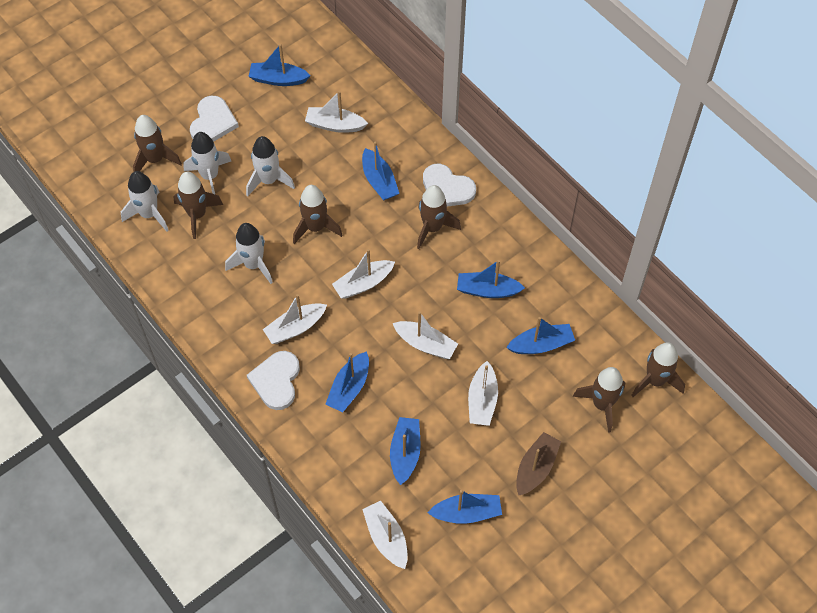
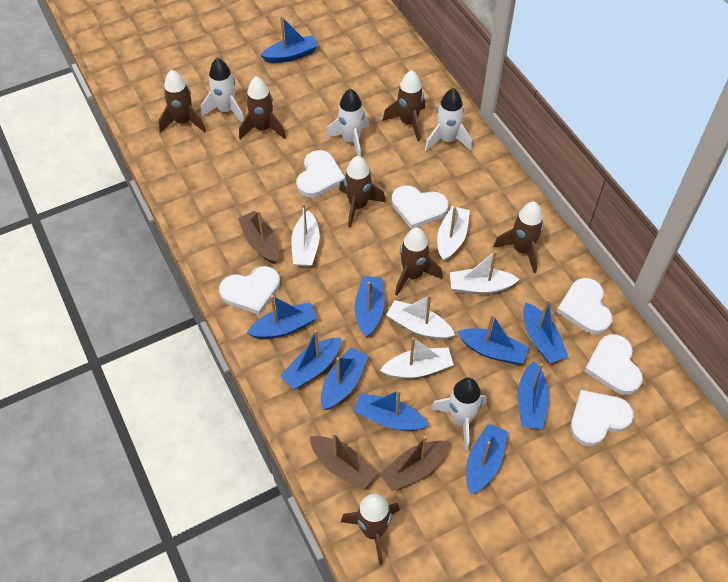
blue boat: 7 -> 10
brown boat: 1 -> 3
brown rocket: 6 -> 7
white boat: 6 -> 5
white heart: 3 -> 6

